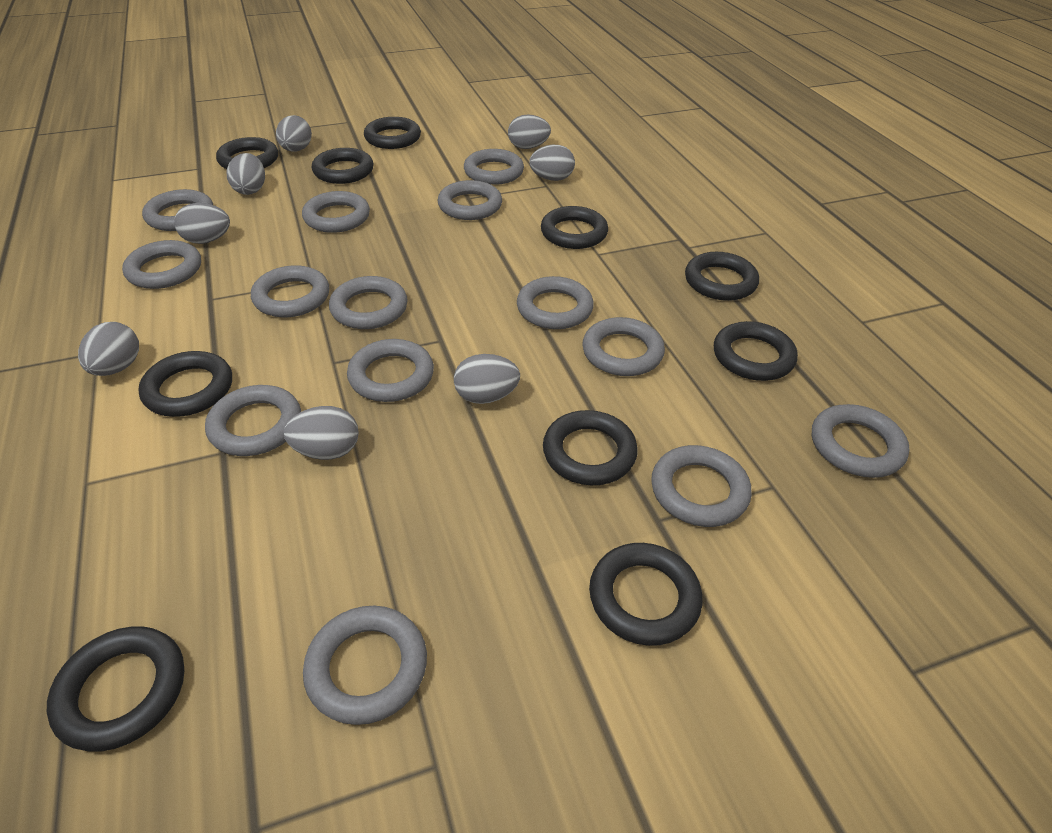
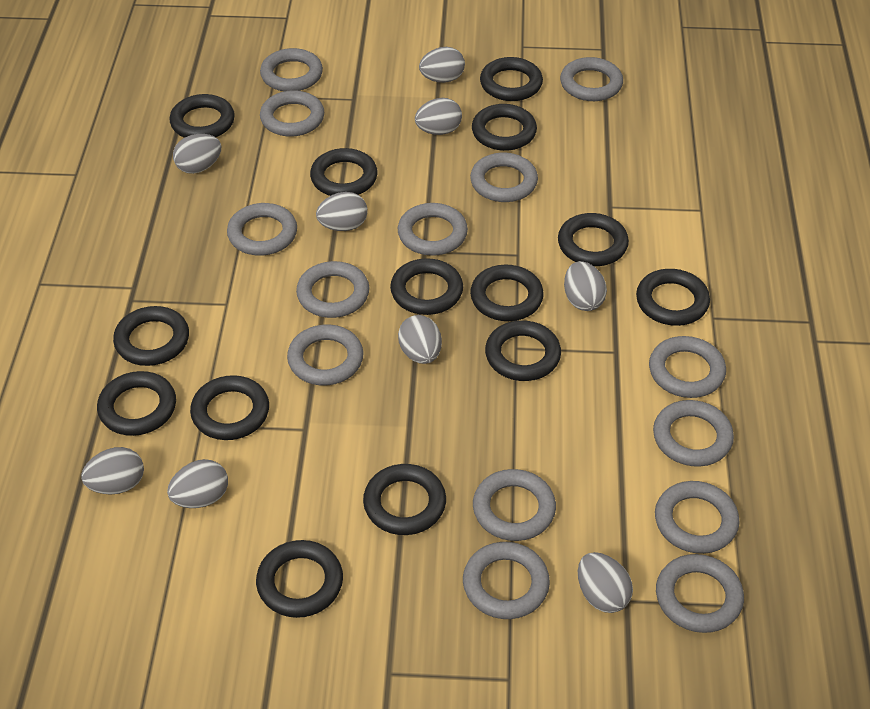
black ring: 10 -> 14
grey egg: 8 -> 9

